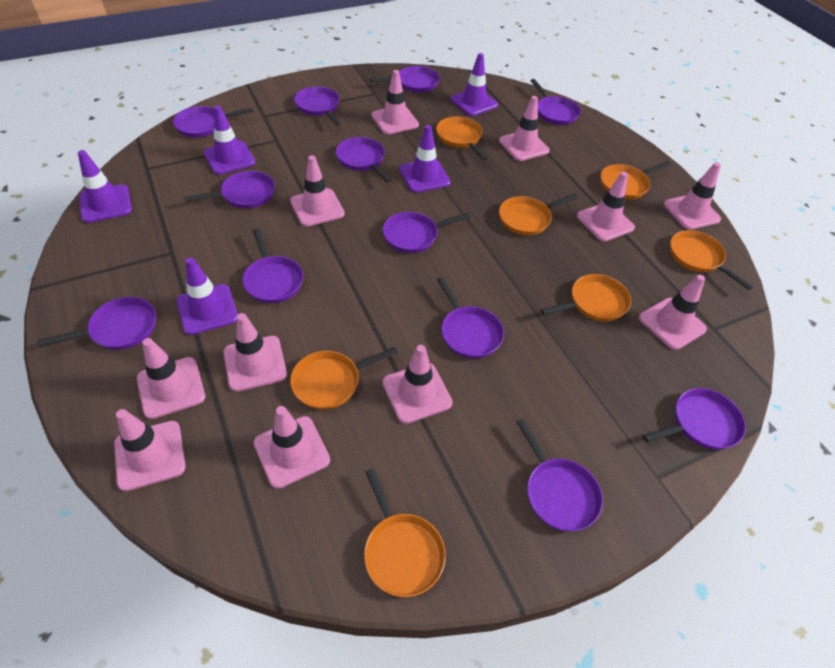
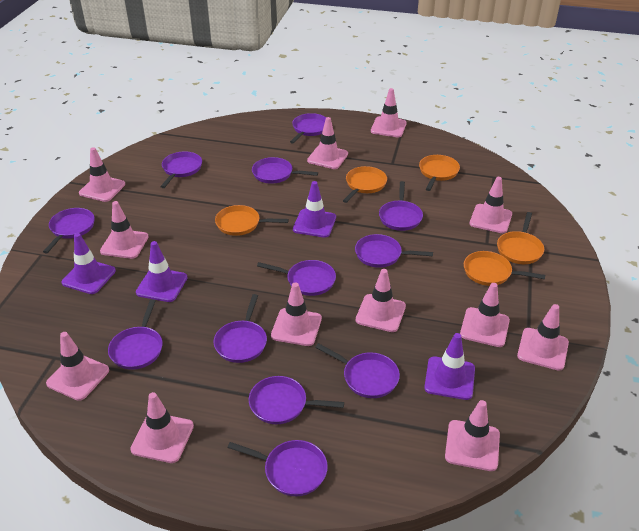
orange pan: 7 -> 5
pink traffic cone: 11 -> 12
purple traffic cone: 5 -> 4

